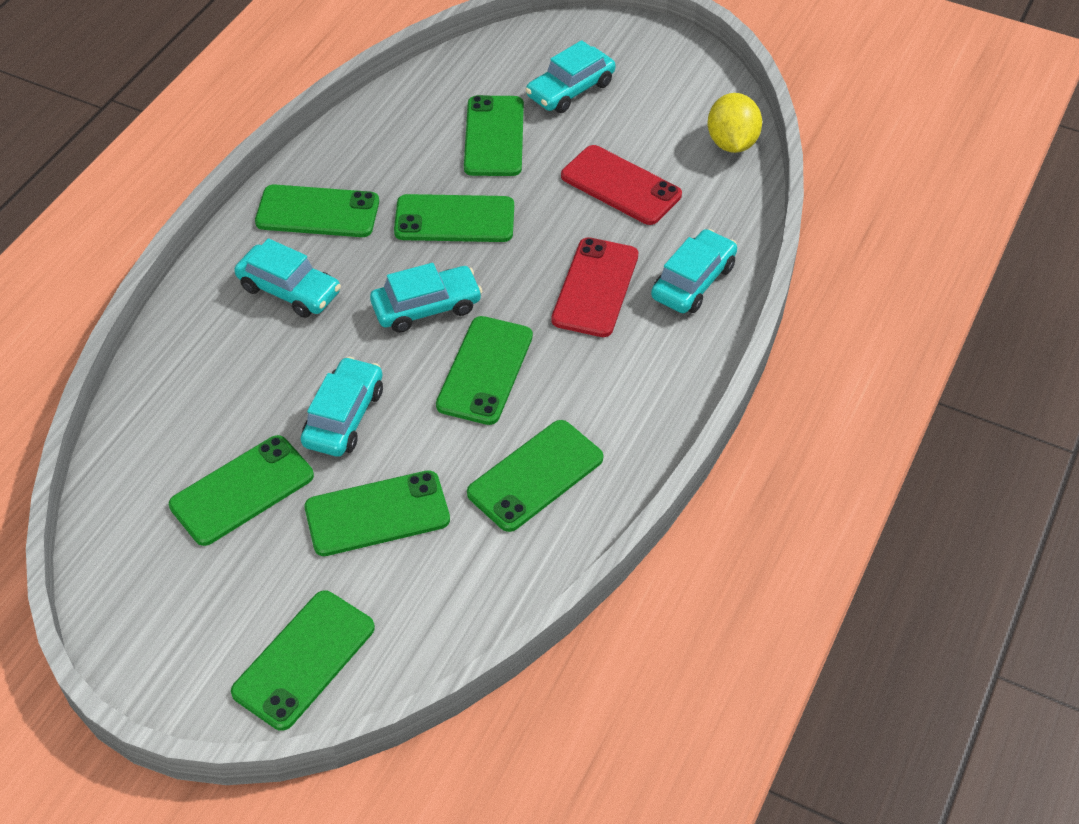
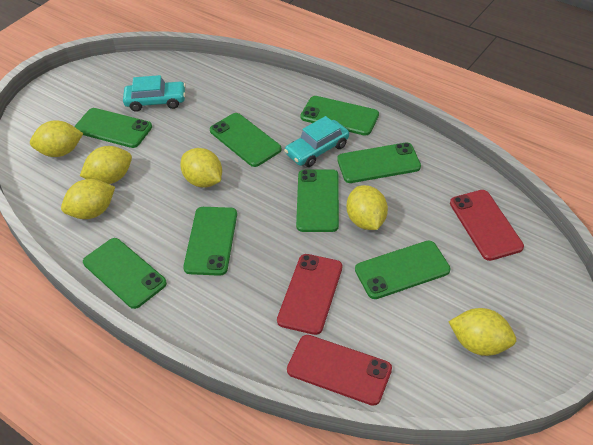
red phone: 2 -> 3
turquoise car: 5 -> 2
yellow lemon: 1 -> 6

